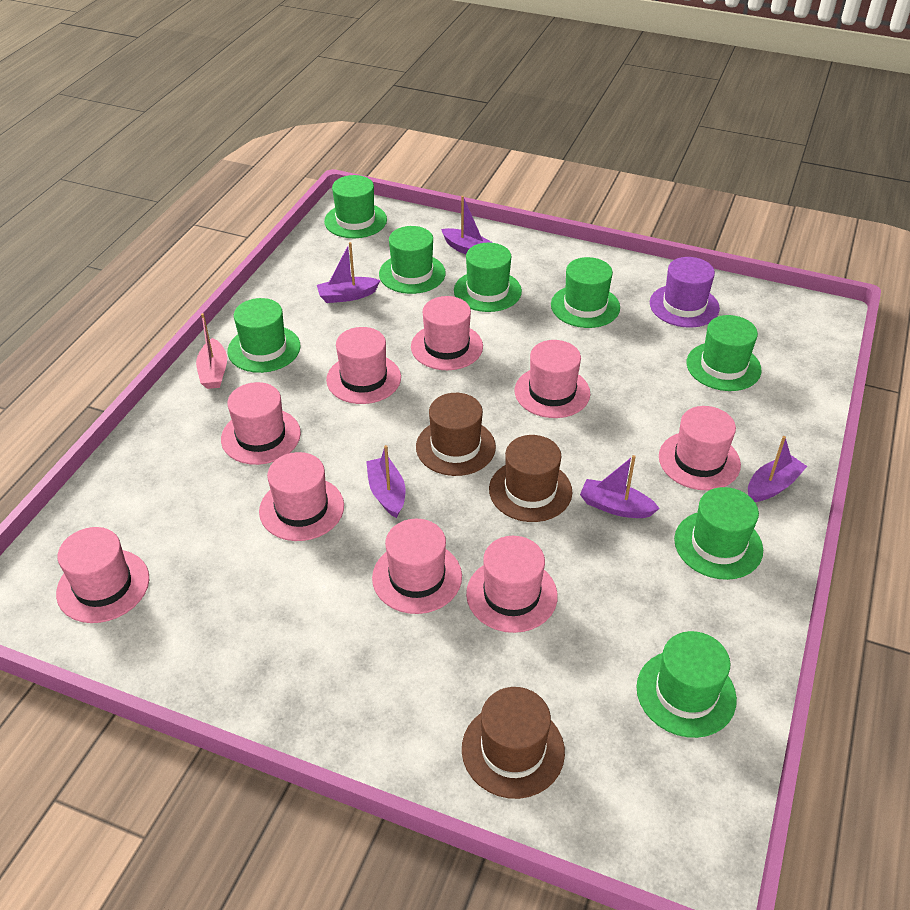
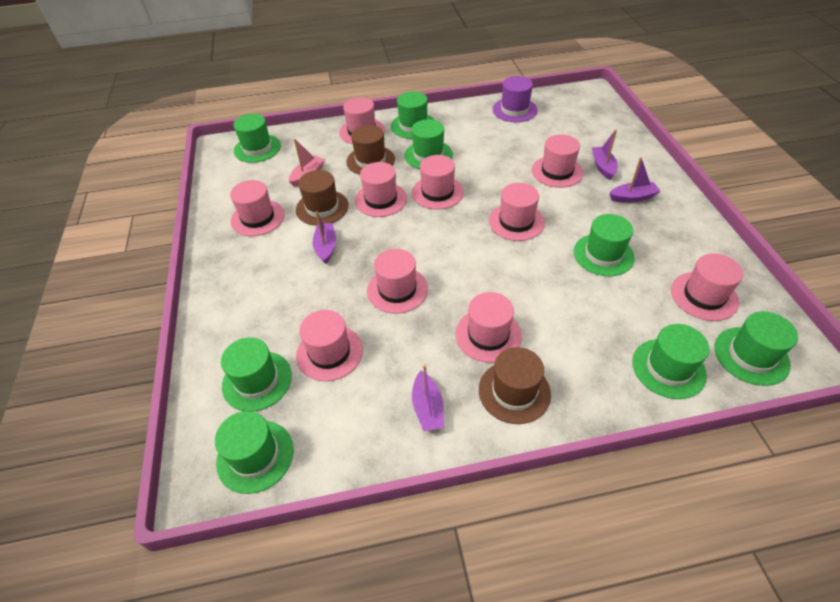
pink hat: 9 -> 10
purple boat: 5 -> 4

